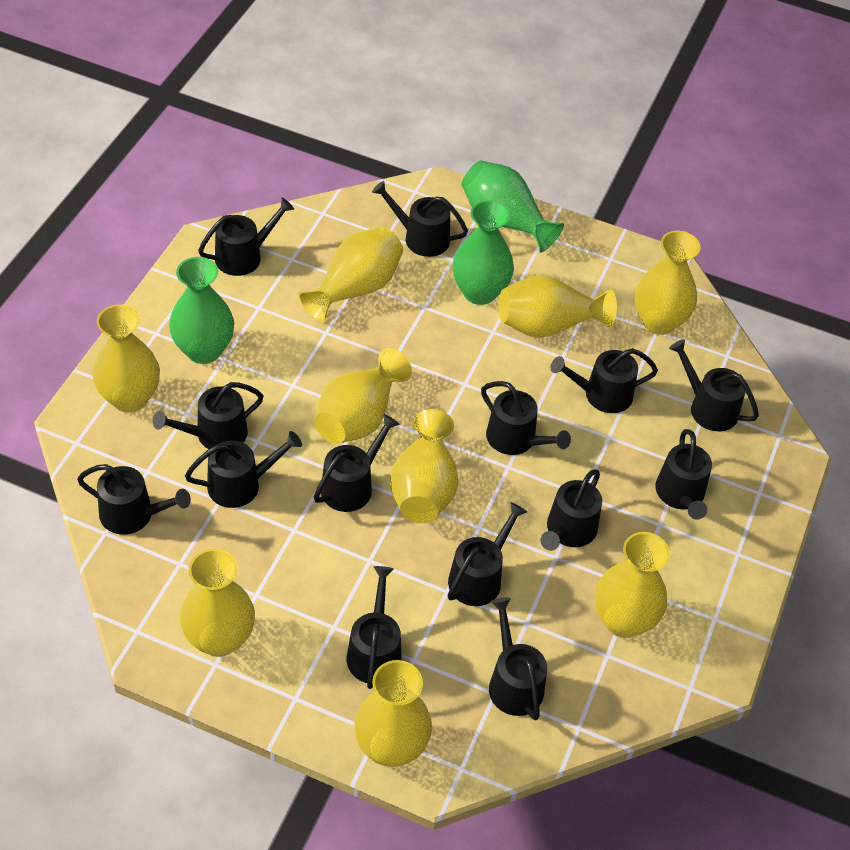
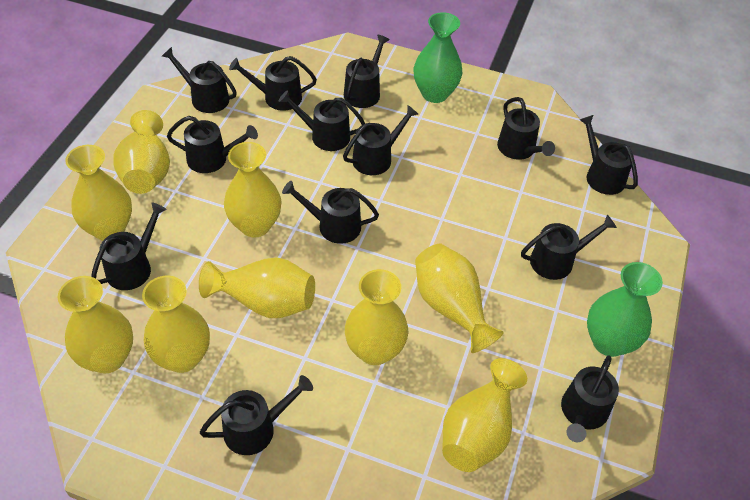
black watering can: 14 -> 13
green vase: 3 -> 2

